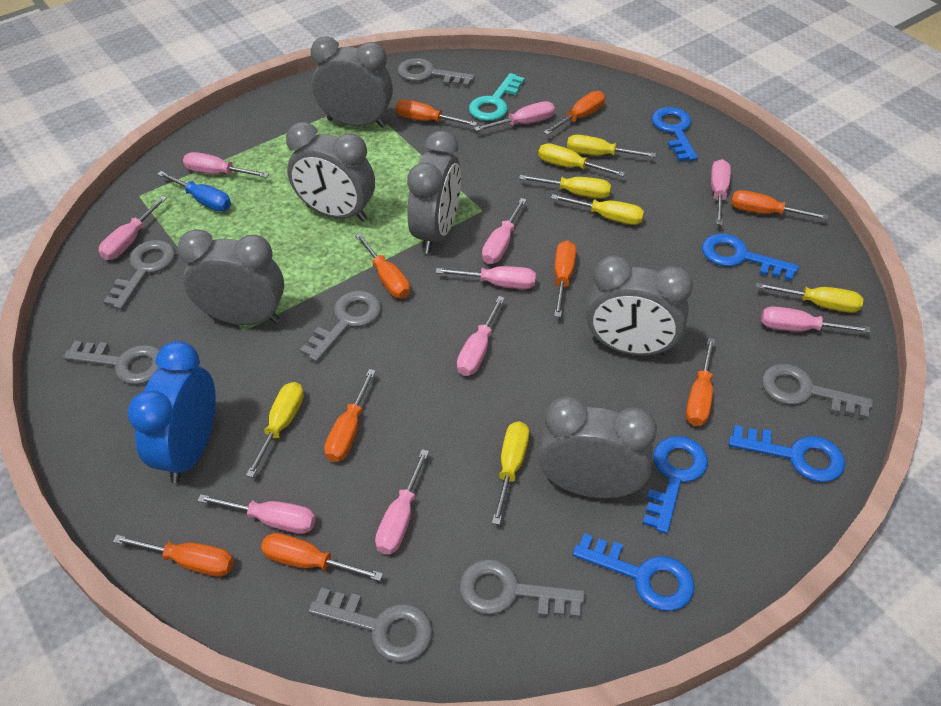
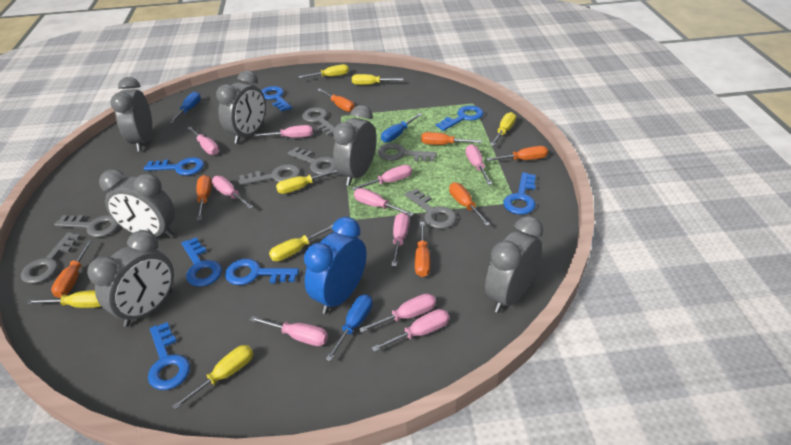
blue key: 5 -> 7
blue screwdriver: 1 -> 3
orange screwdriver: 9 -> 7
turquoise key: 1 -> 0

